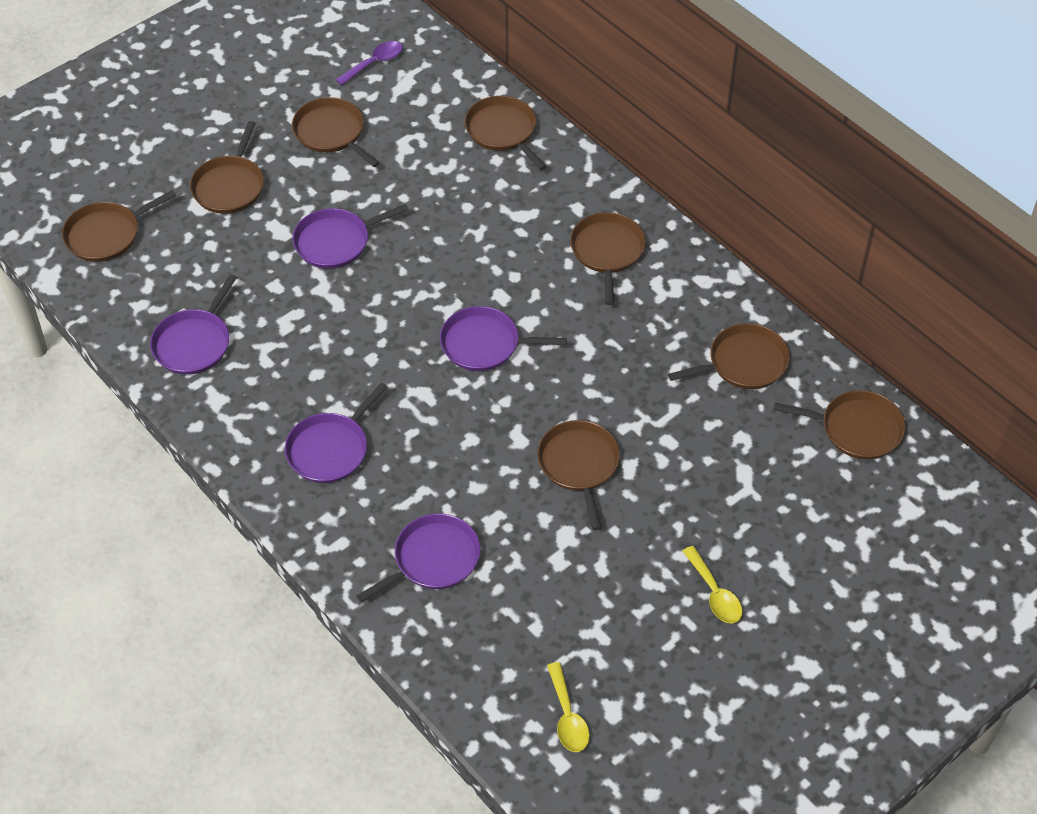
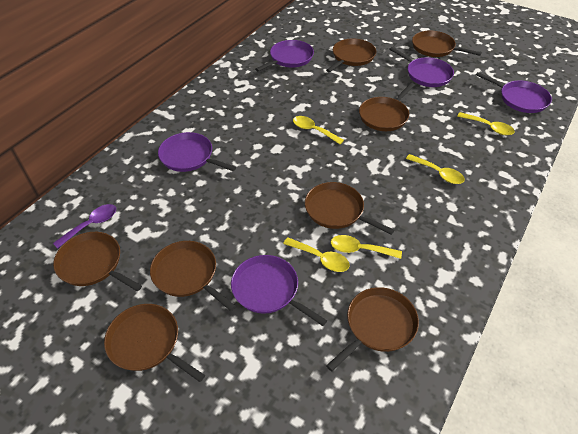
yellow spoon: 2 -> 5

